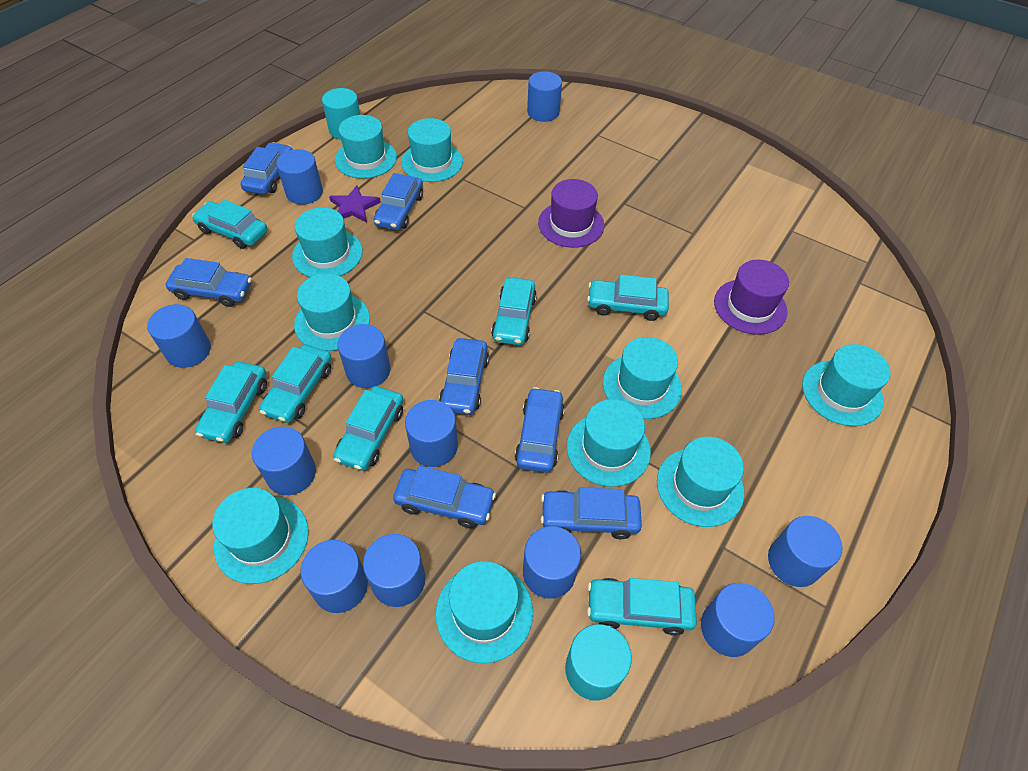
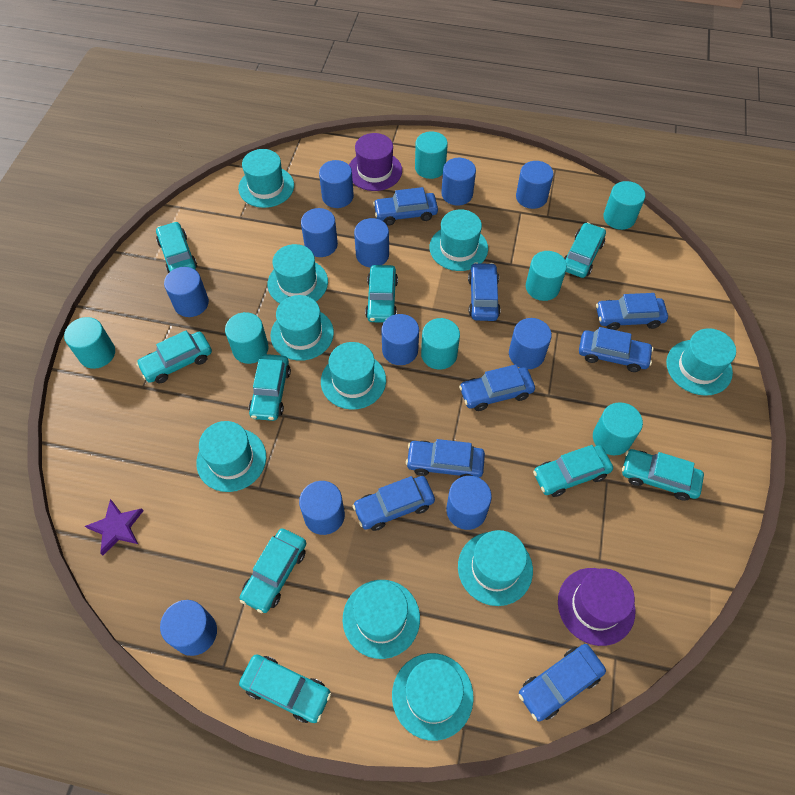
blue car: 7 -> 8
turquoise car: 7 -> 9
turquoise cylinder: 2 -> 7

